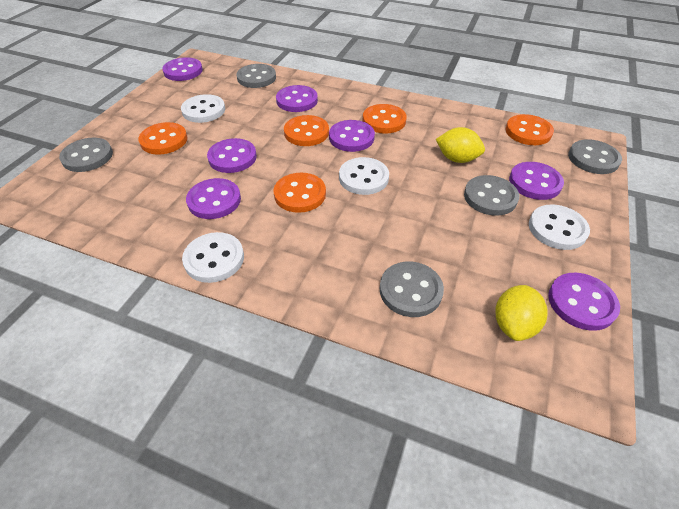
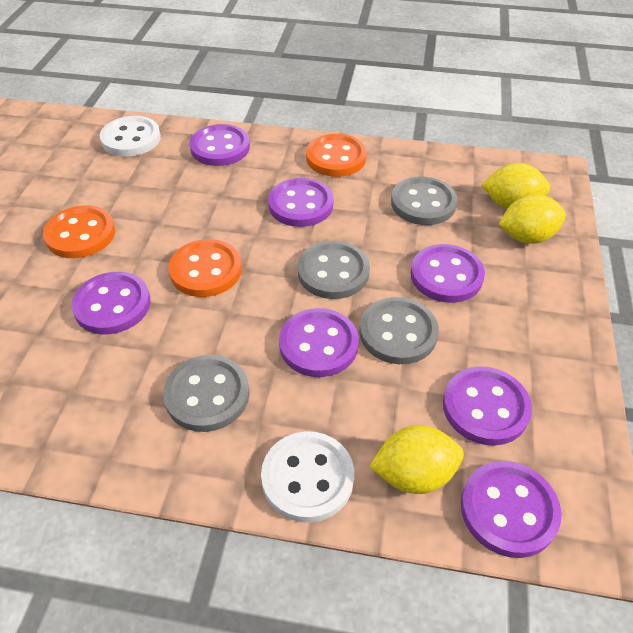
grey button: 5 -> 4
orange button: 5 -> 3
white button: 4 -> 2
yellow lemon: 2 -> 3

